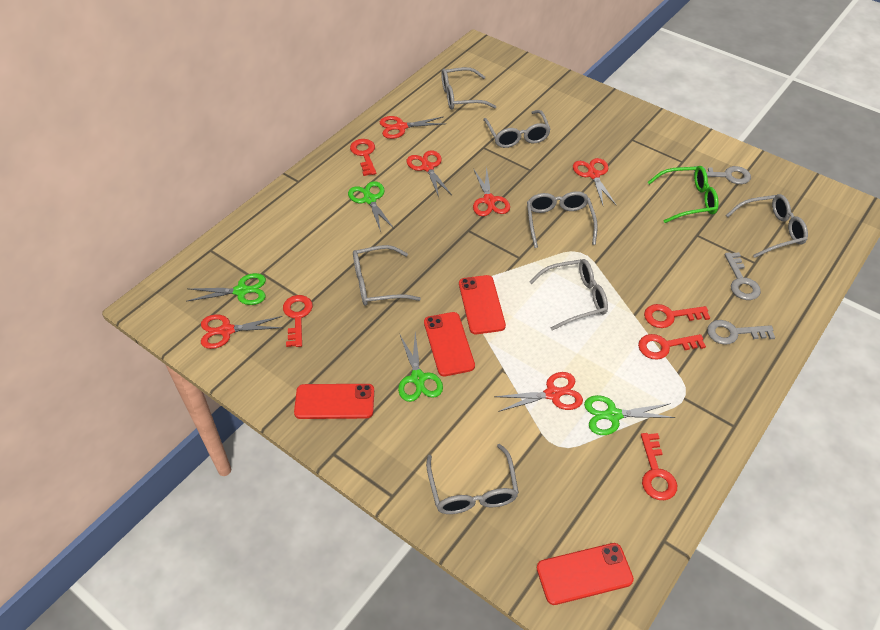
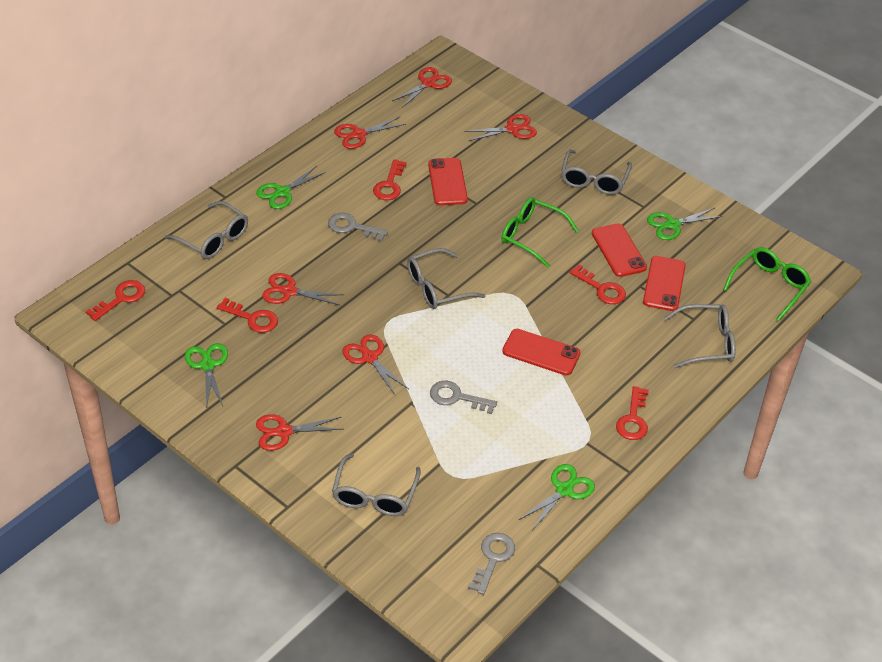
green glasses: 1 -> 2
grey glasses: 7 -> 5

